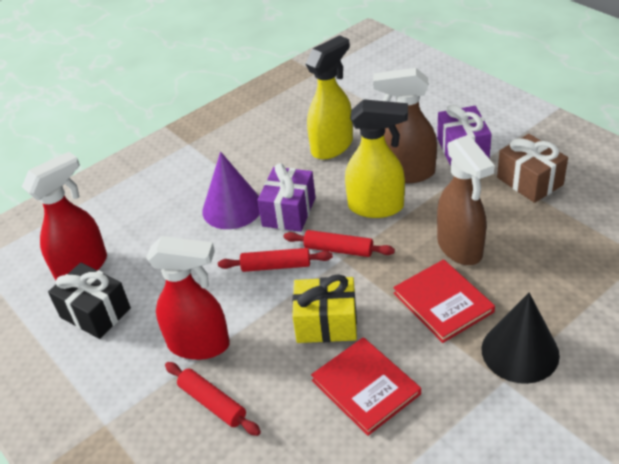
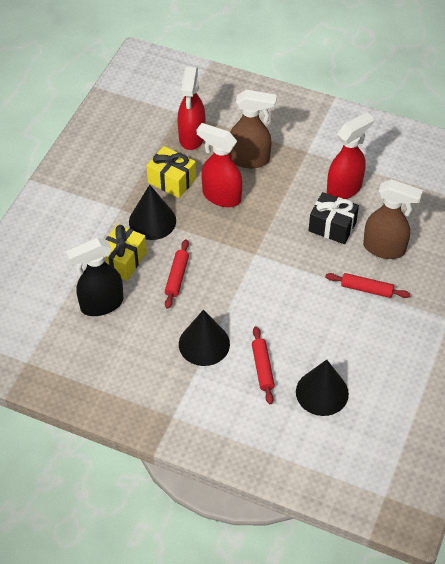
black cone: 1 -> 3
black spray bottle: 0 -> 1
brown gift: 1 -> 0
purple cone: 1 -> 0
purple gift: 2 -> 0
red book: 2 -> 0
red spray bottle: 2 -> 3
yellow gift: 1 -> 2
yellow spray bottle: 2 -> 0

